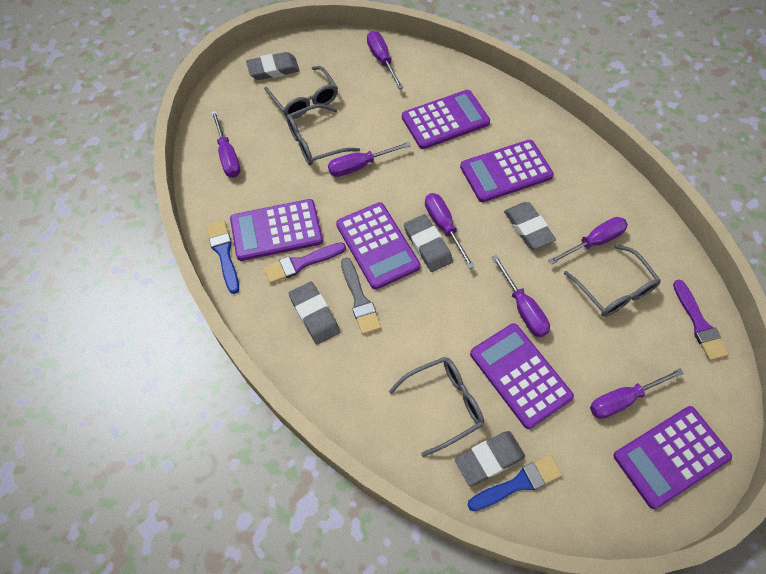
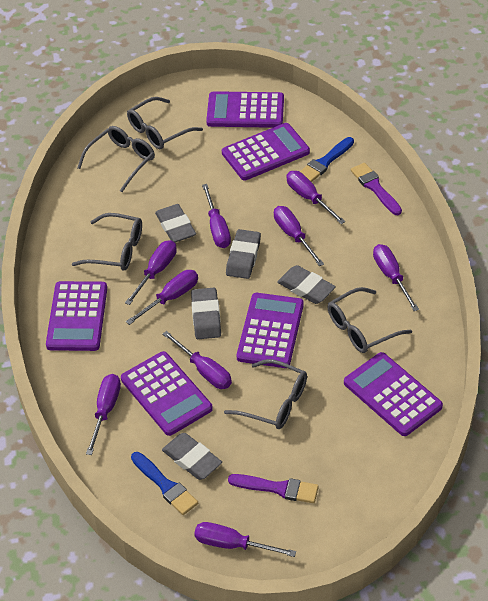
grey brush: 1 -> 0
grey glasses: 4 -> 5
purple screwdriver: 7 -> 9

